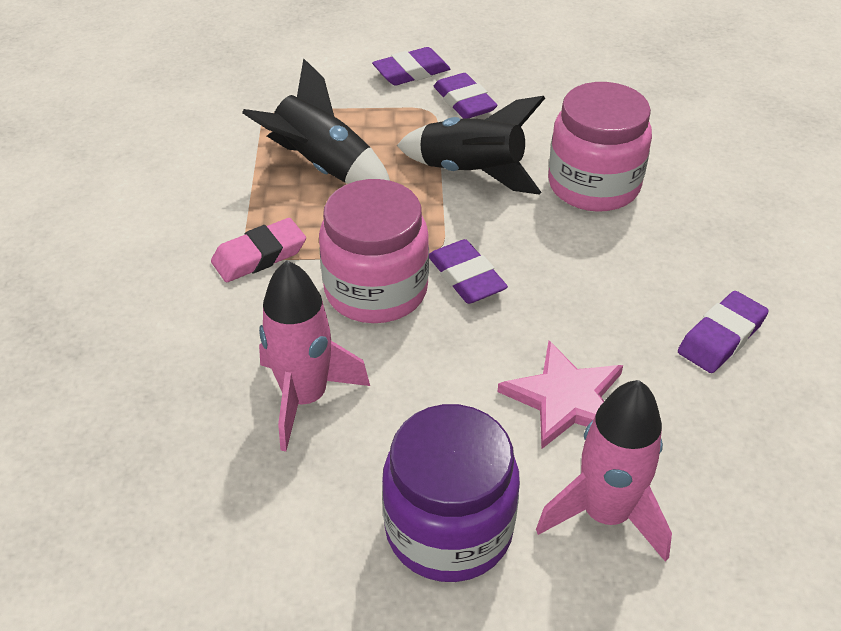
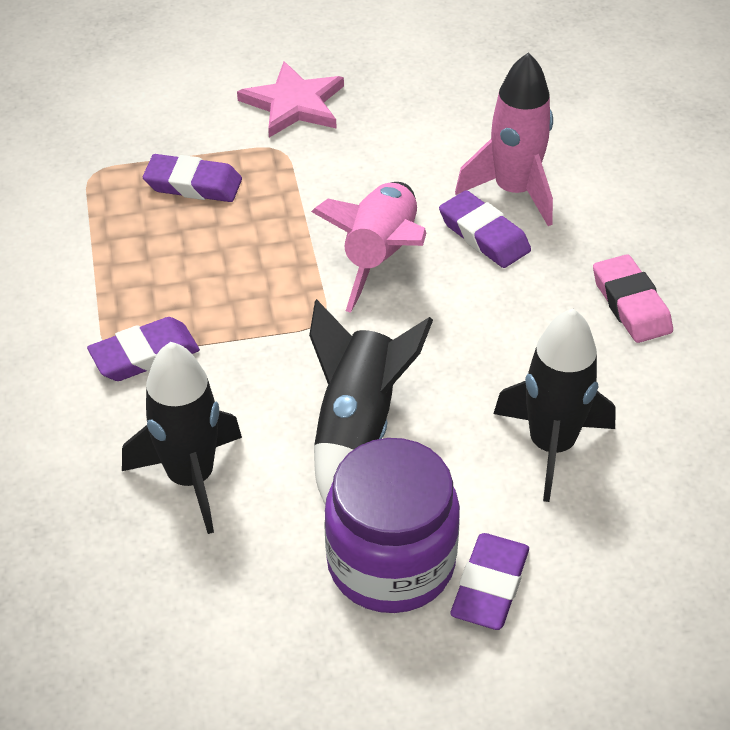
black rocket: 2 -> 3
pink jar: 2 -> 0

